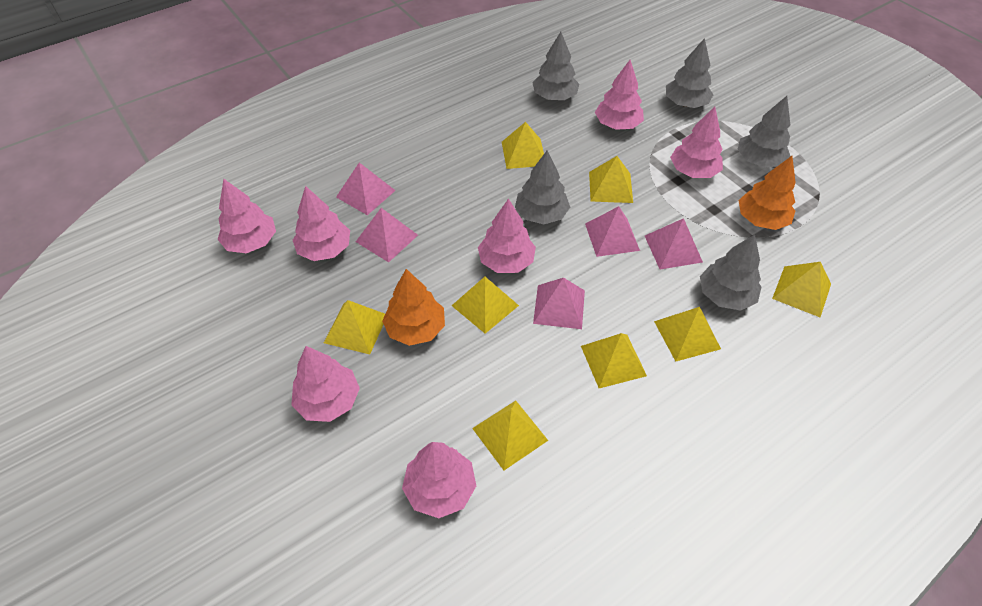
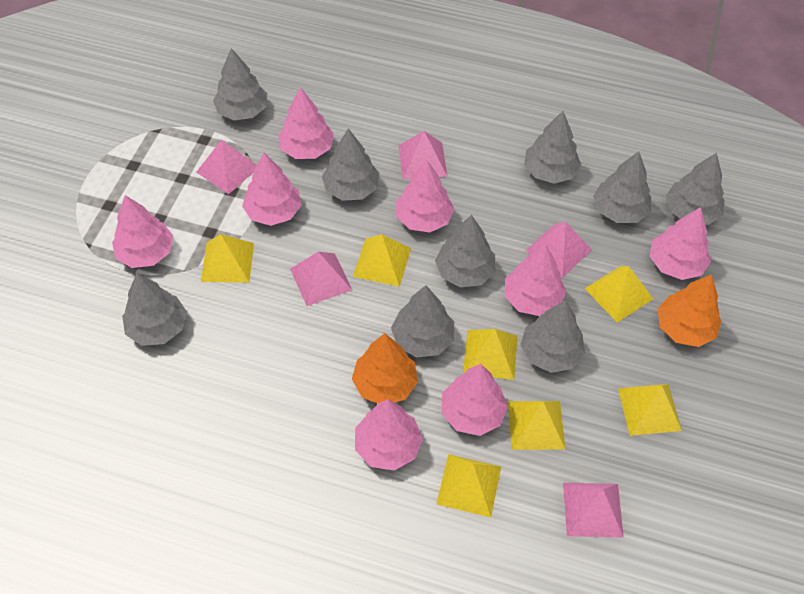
grey tree: 5 -> 9
pink tree: 7 -> 8
yellow pyramid: 8 -> 7

